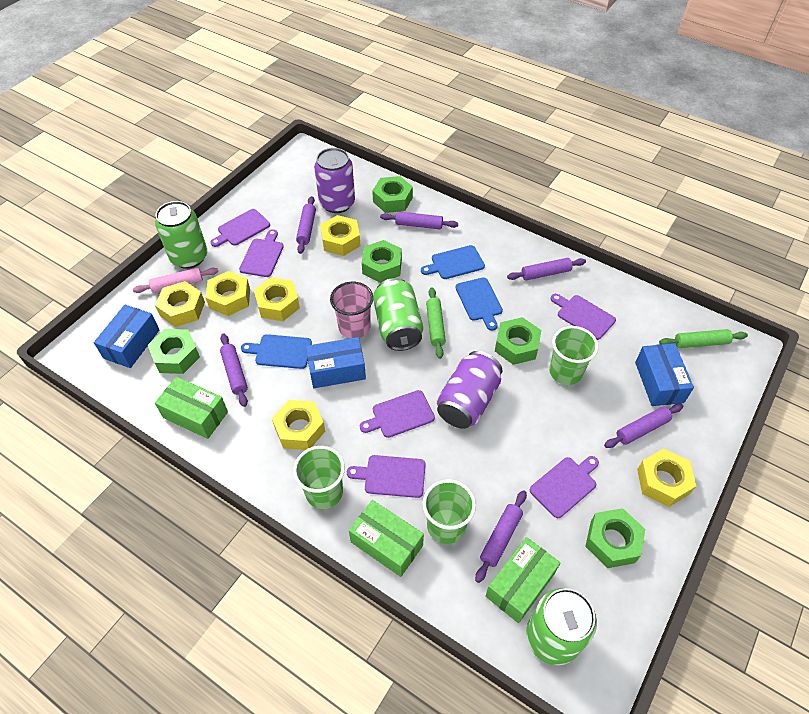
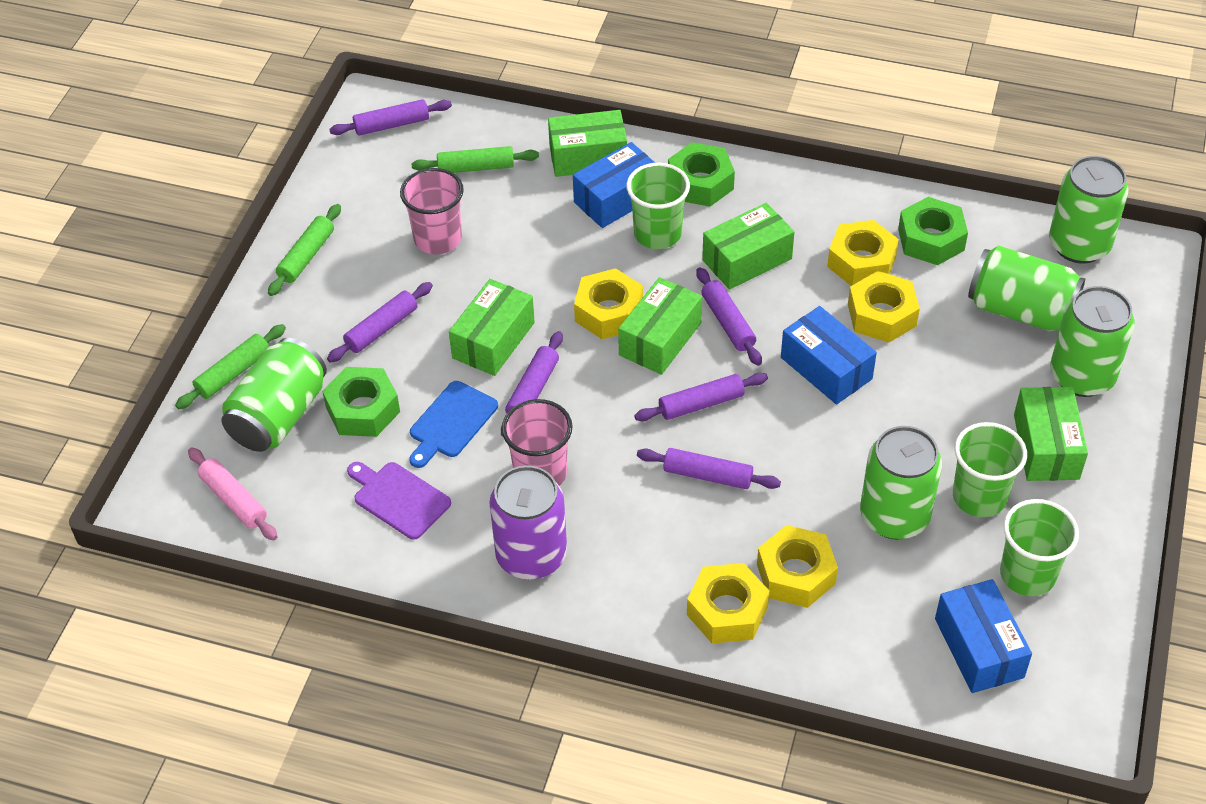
blue cutting board: 3 -> 1
green box: 3 -> 5
green can: 3 -> 5
green nut: 5 -> 3
green rolling pin: 2 -> 3
pink cup: 1 -> 2
purple can: 2 -> 1
purple cutting board: 6 -> 1
yellow nut: 6 -> 5

